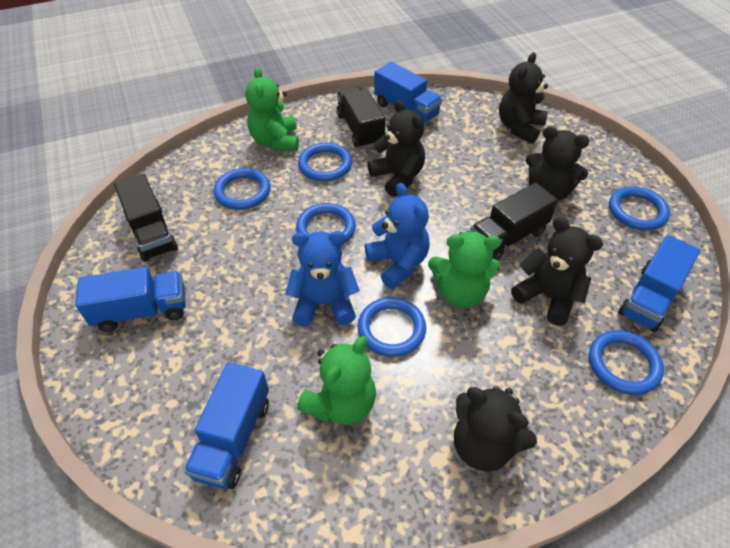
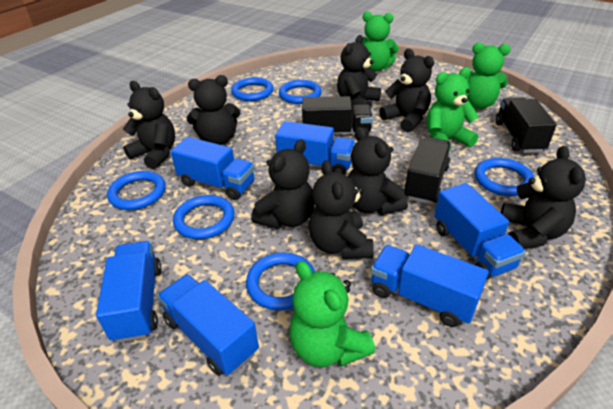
black teddy bear: 5 -> 8
blue teddy bear: 2 -> 0
blue truck: 4 -> 6
green teddy bear: 3 -> 4

